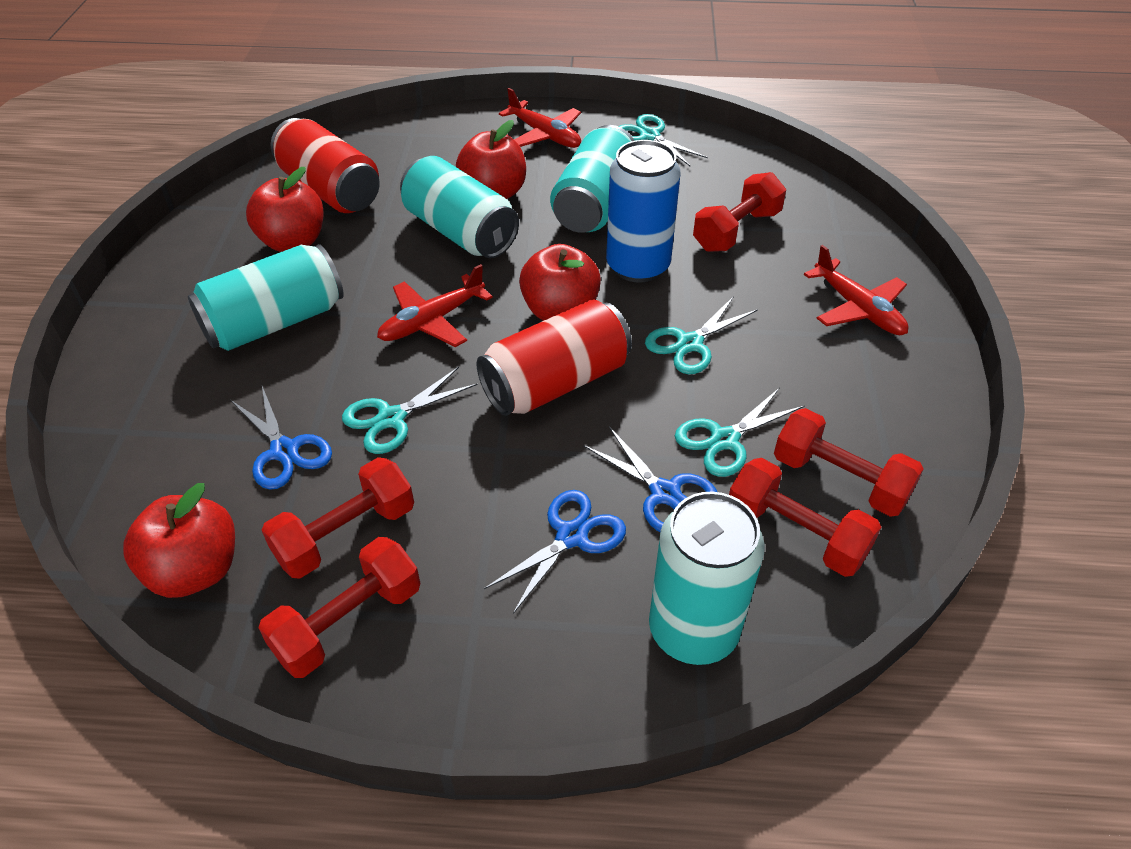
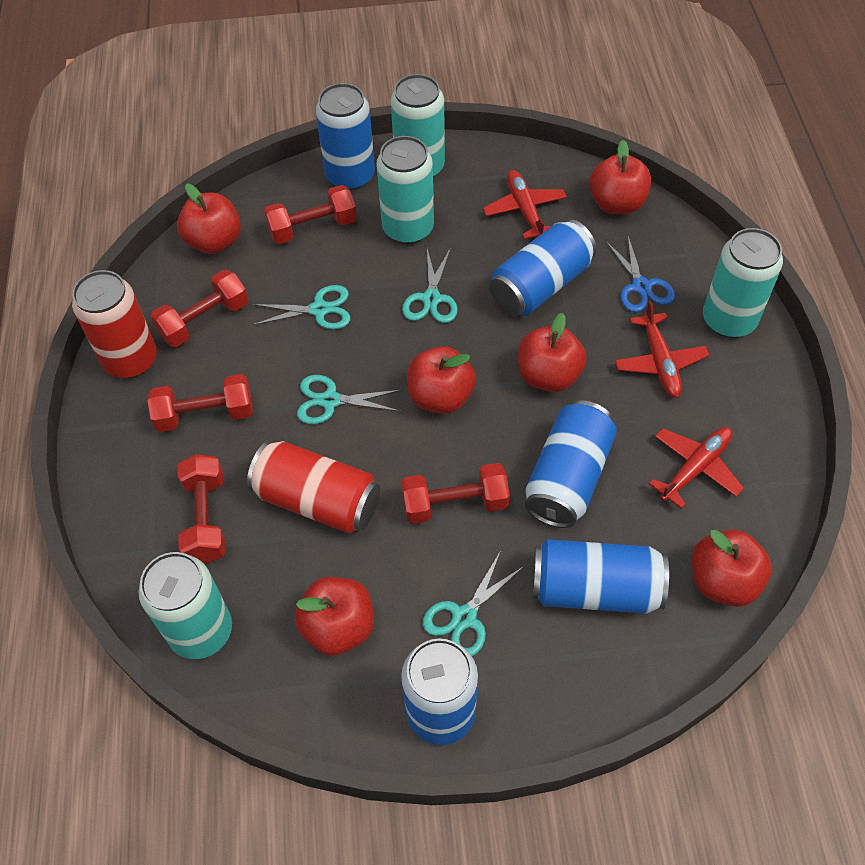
blue can: 1 -> 5
blue scissors: 3 -> 1
red apple: 4 -> 6

